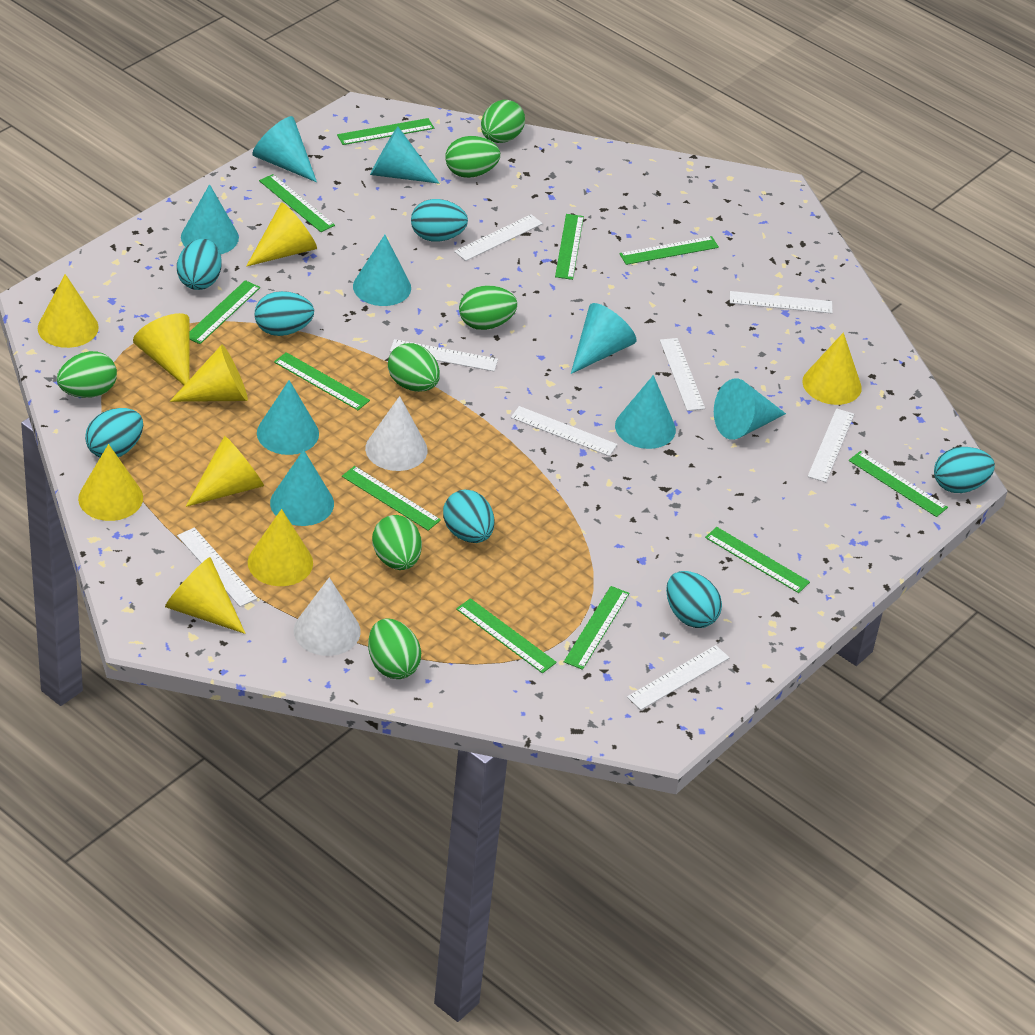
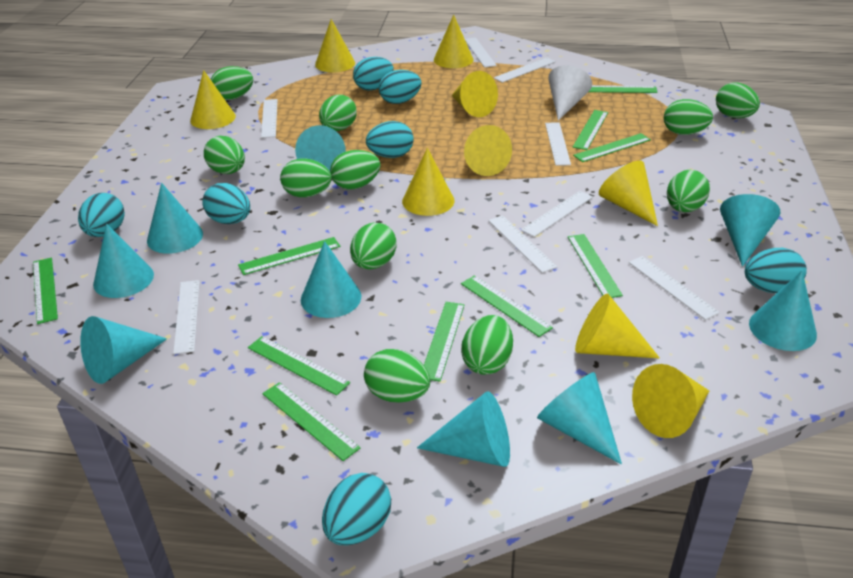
green egg: 7 -> 11
green ruler: 11 -> 10
white cone: 2 -> 1

